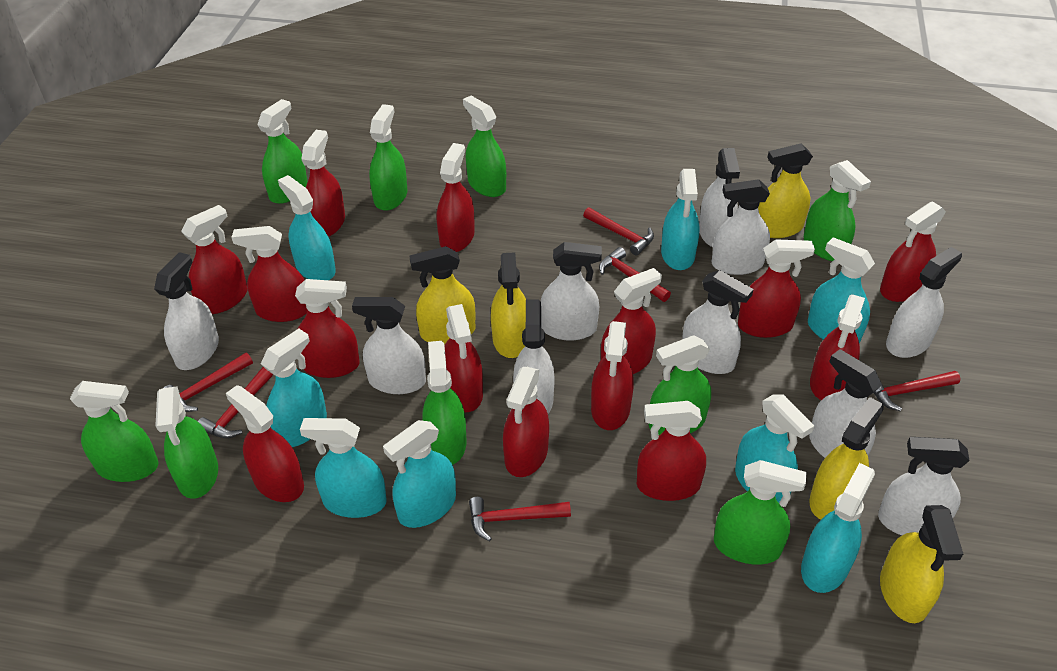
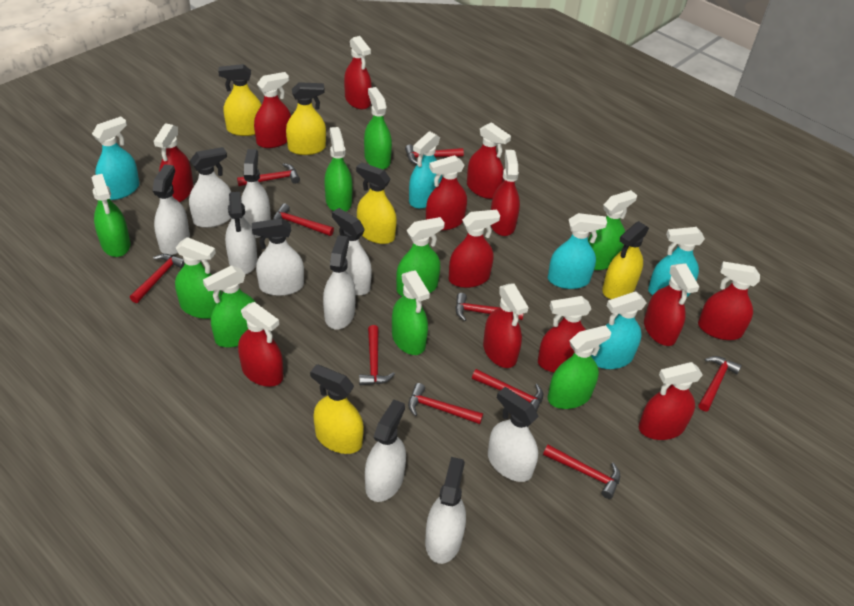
red hammer: 6 -> 10
red spray bottle: 14 -> 13
turquoise spray bottle: 8 -> 5

